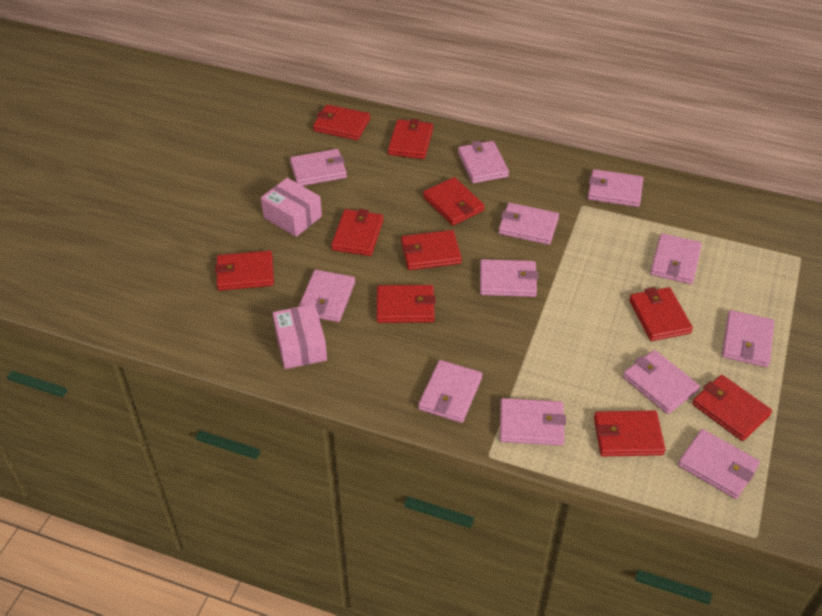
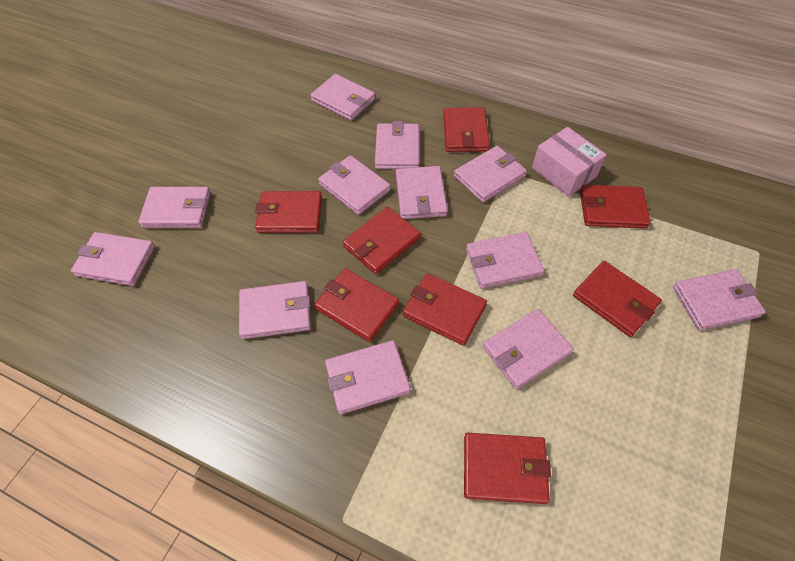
pink box: 2 -> 1
red wallet: 10 -> 8

